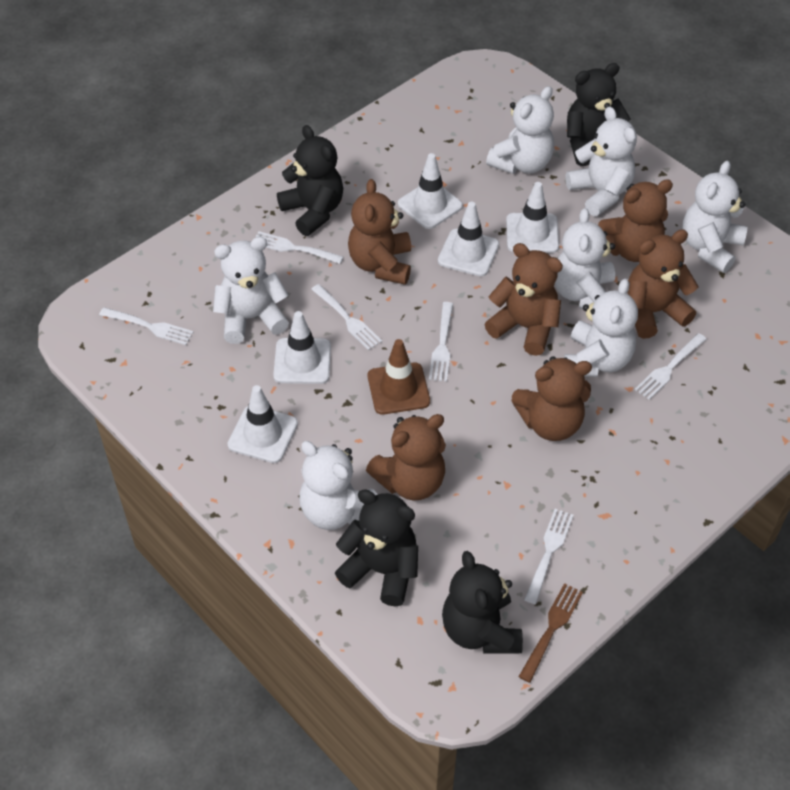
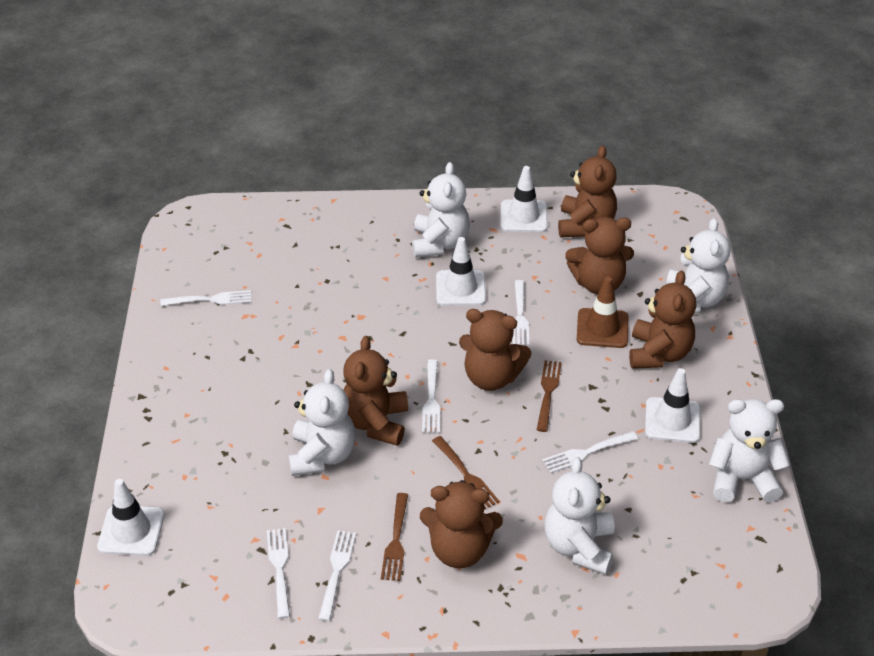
black teddy bear: 4 -> 0
brown fork: 1 -> 3
white teddy bear: 7 -> 5
white traffic cone: 5 -> 4

